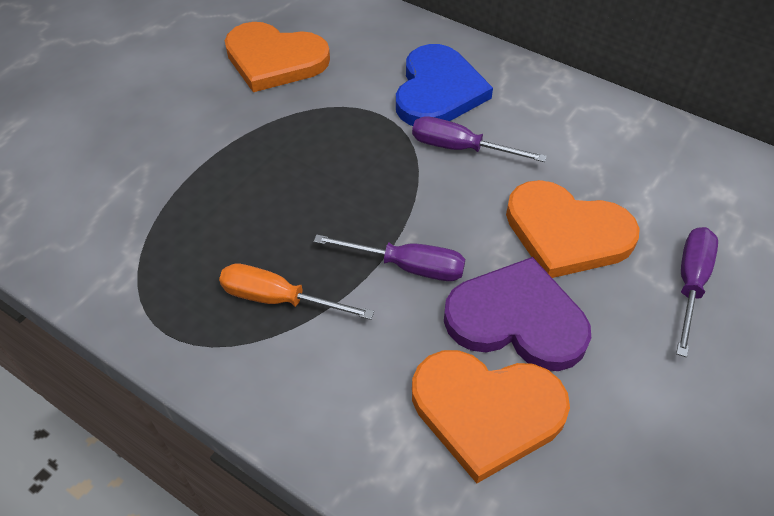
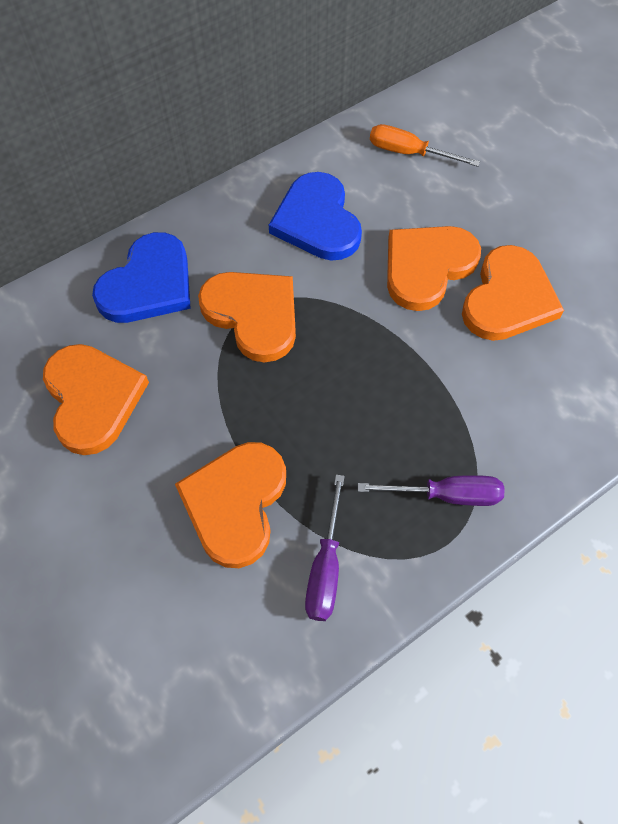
blue heart: 1 -> 2
orange heart: 3 -> 5
purple heart: 1 -> 0
purple screwdriver: 3 -> 2

